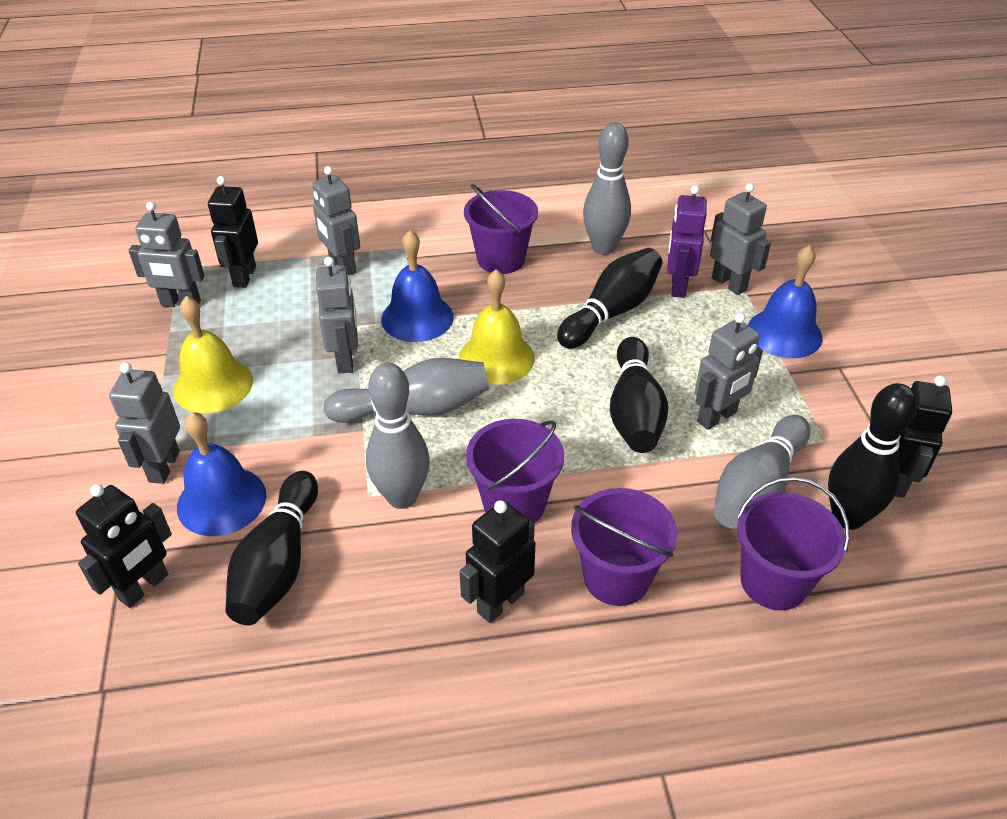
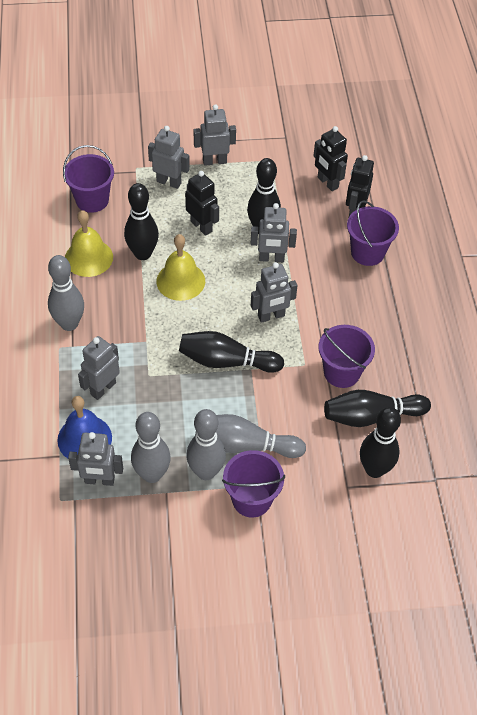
black bowling pin: 4 -> 5
black robot: 4 -> 3
blue bell: 3 -> 1
purple robot: 1 -> 0

